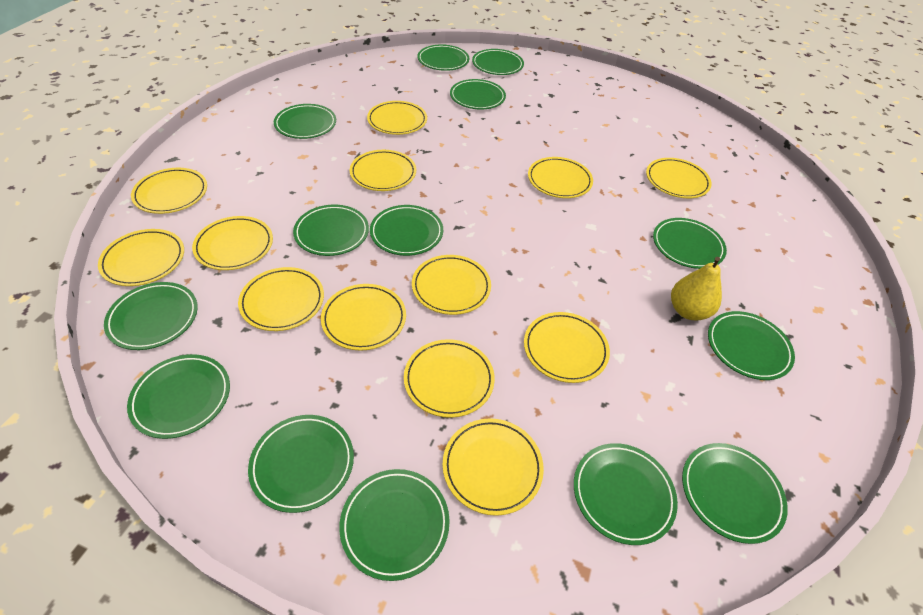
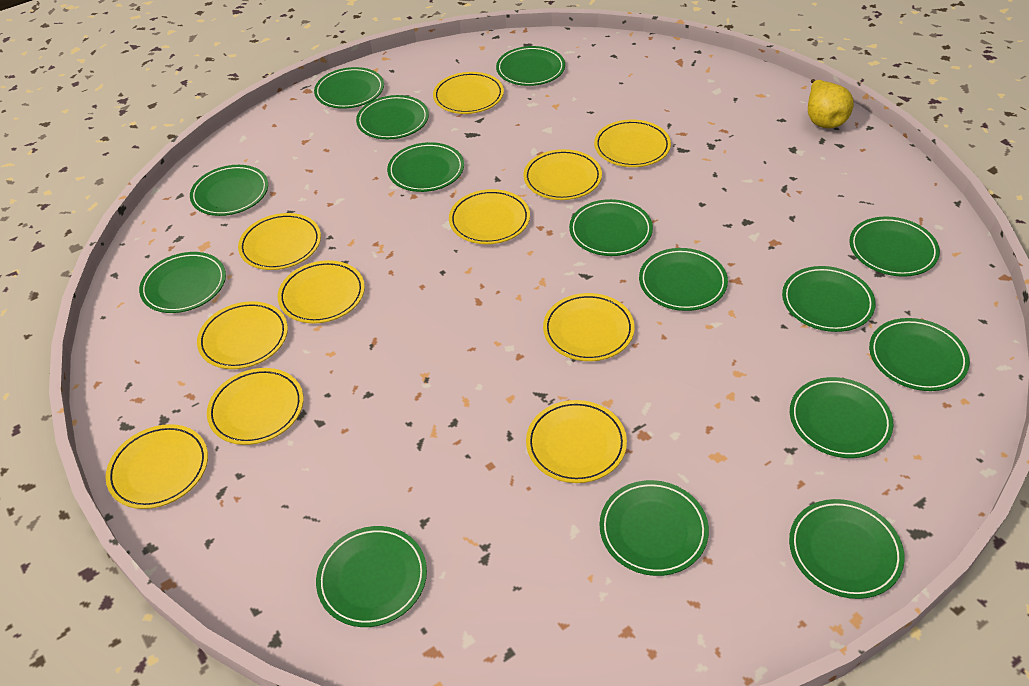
green plate: 14 -> 15
yellow plate: 13 -> 11

